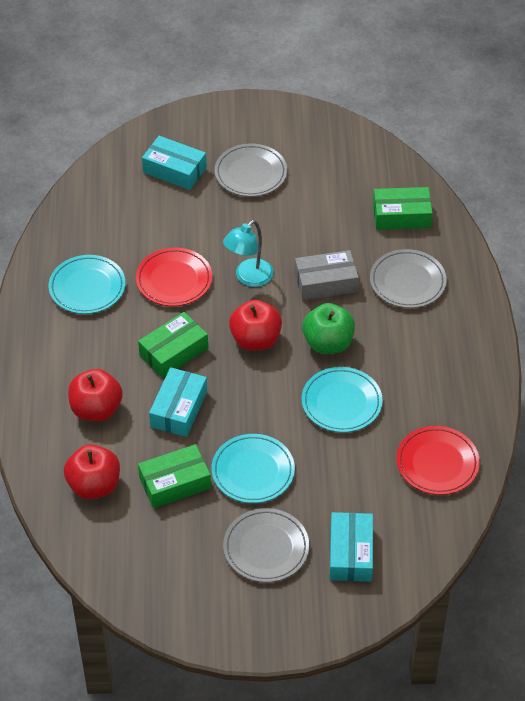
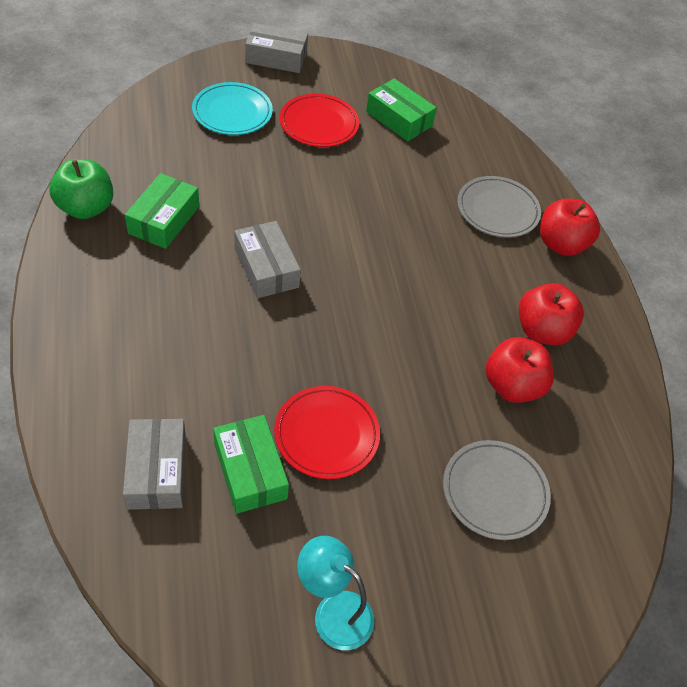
grey box: 1 -> 3
grey plate: 3 -> 2
turquoise box: 3 -> 0
turquoise plate: 3 -> 1

